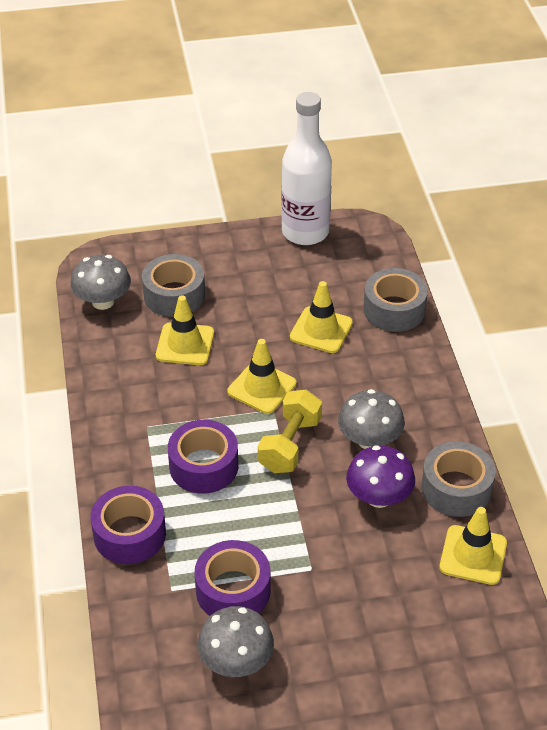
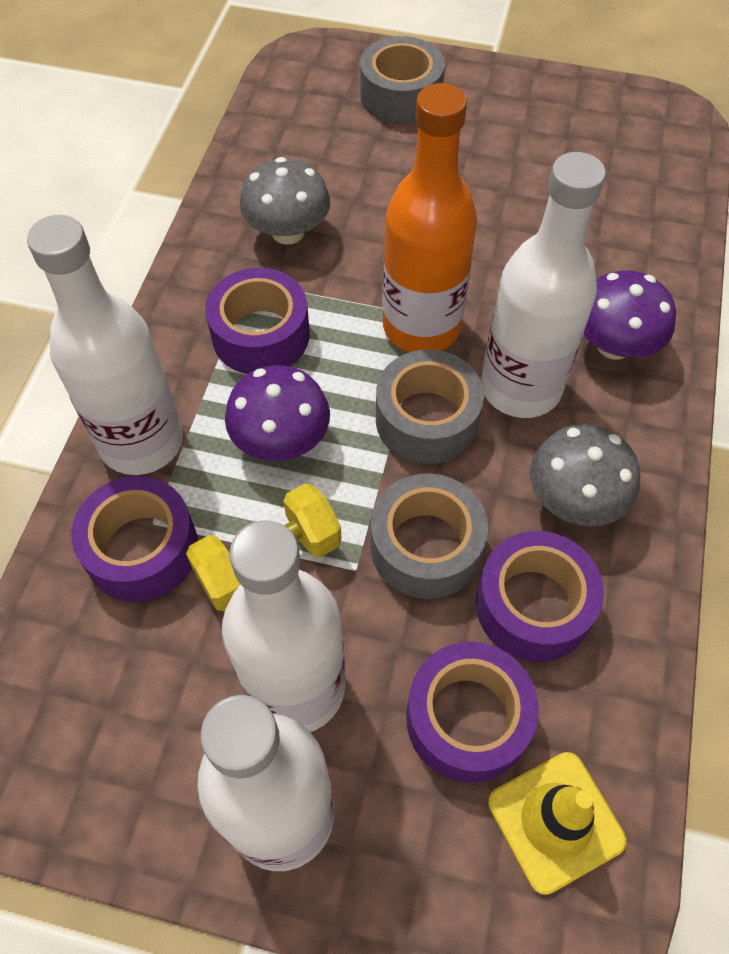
grey mushroom: 3 -> 2
orange bottle: 0 -> 1
purple mushroom: 1 -> 2
purple tape: 3 -> 4
white bottle: 1 -> 4
yellow traffic cone: 4 -> 1

